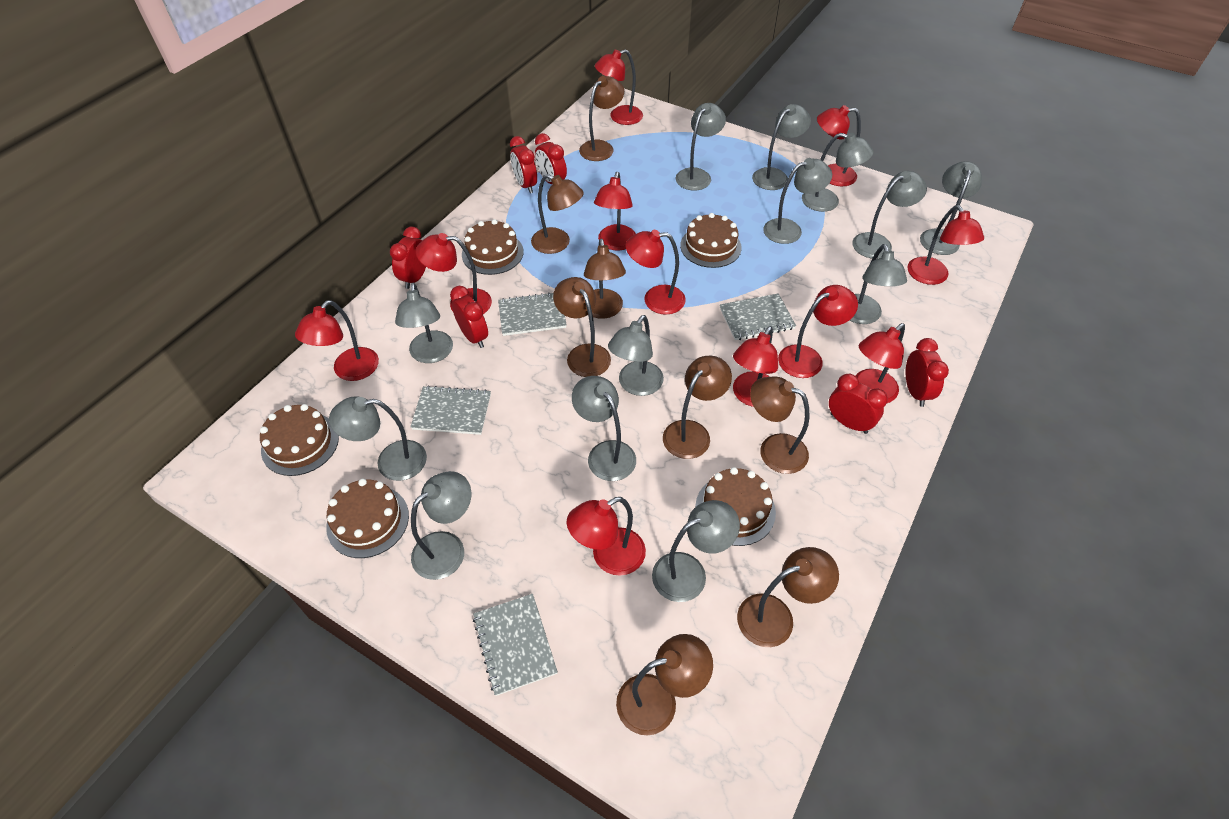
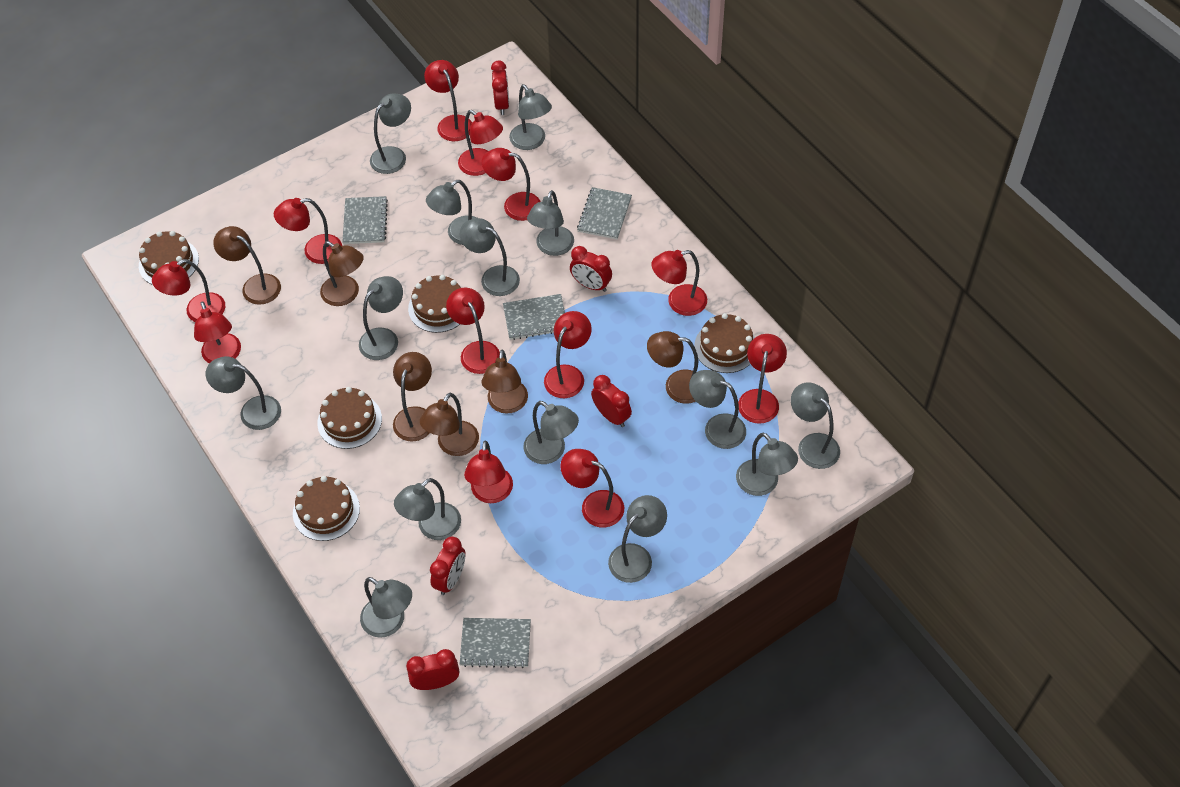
brown lamp: 8 -> 6
grey lamp: 13 -> 14
red clock: 6 -> 5
red lamp: 11 -> 12

